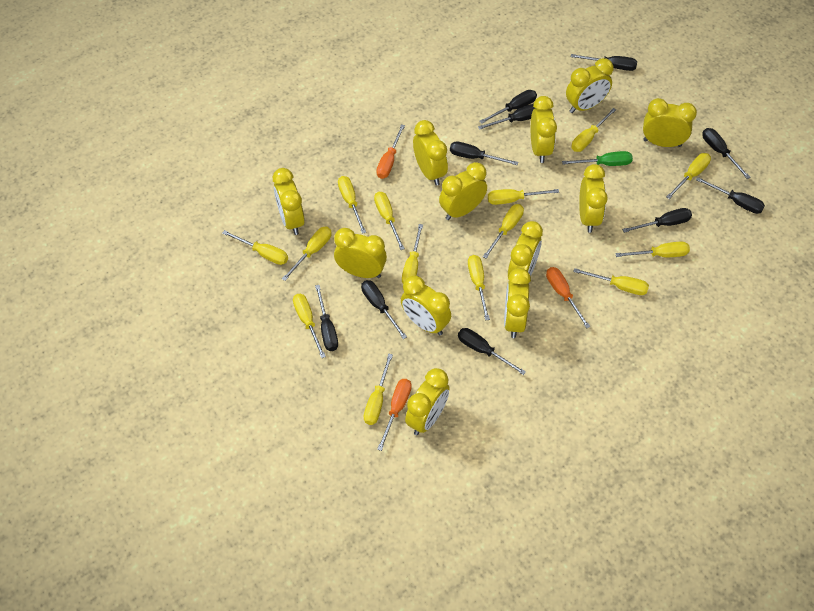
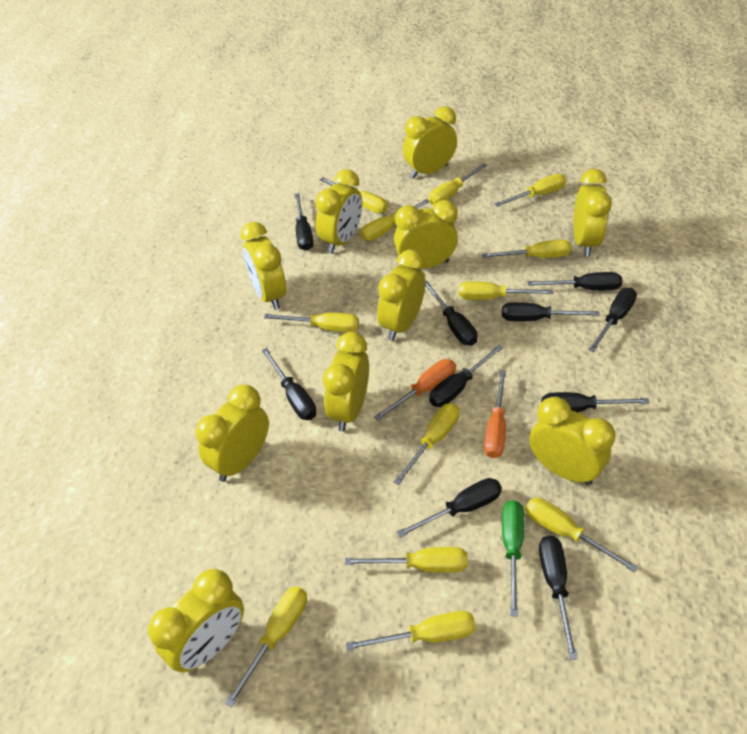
orange screwdriver: 3 -> 2
yellow clock: 12 -> 10
yellow screwdriver: 14 -> 12

